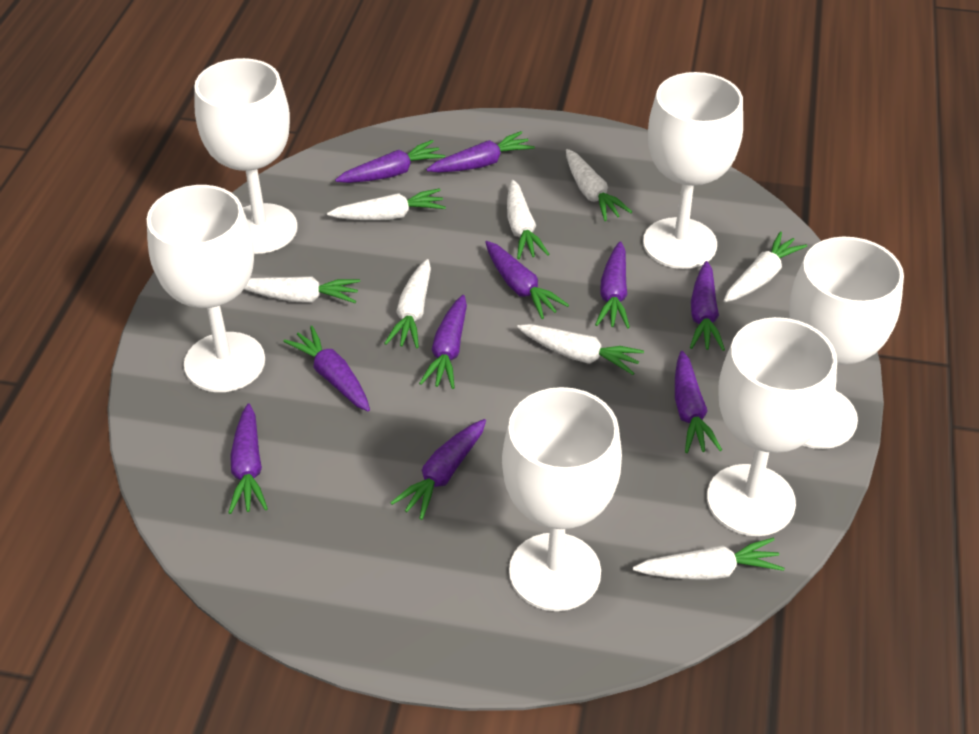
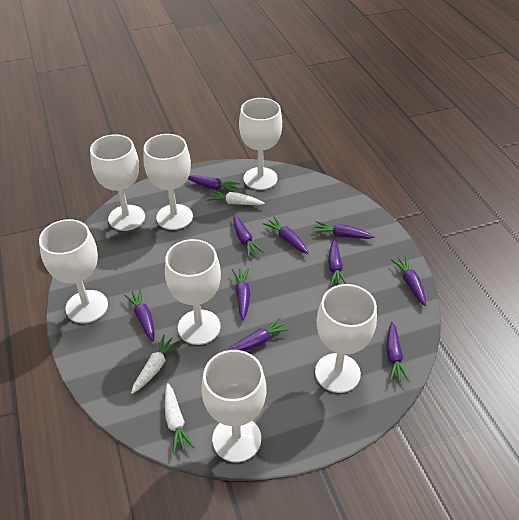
white carrot: 8 -> 3
white goblet: 6 -> 7

